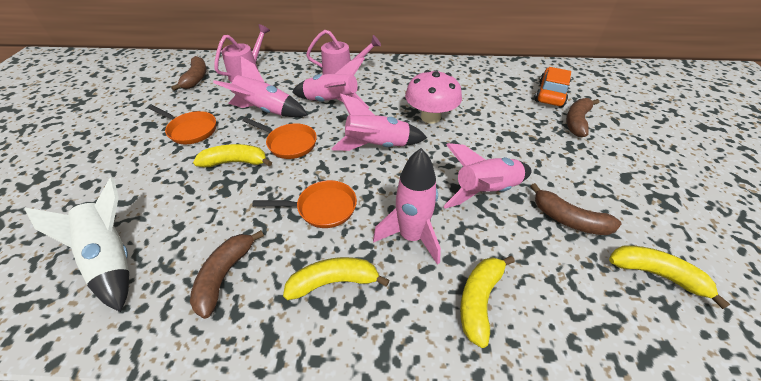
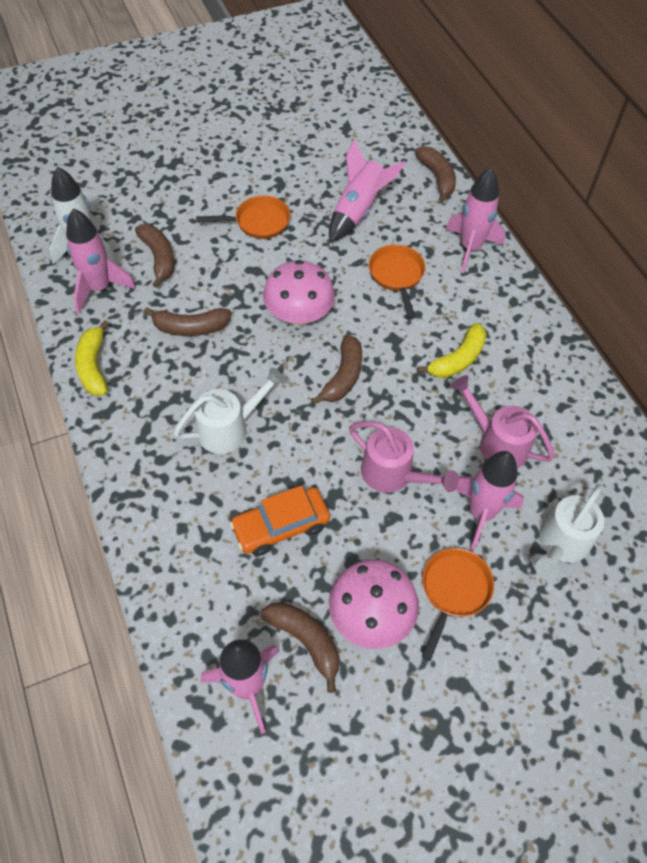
brown banana: 4 -> 5
pink mushroom: 1 -> 2
white watering can: 0 -> 2
yellow banana: 4 -> 2

